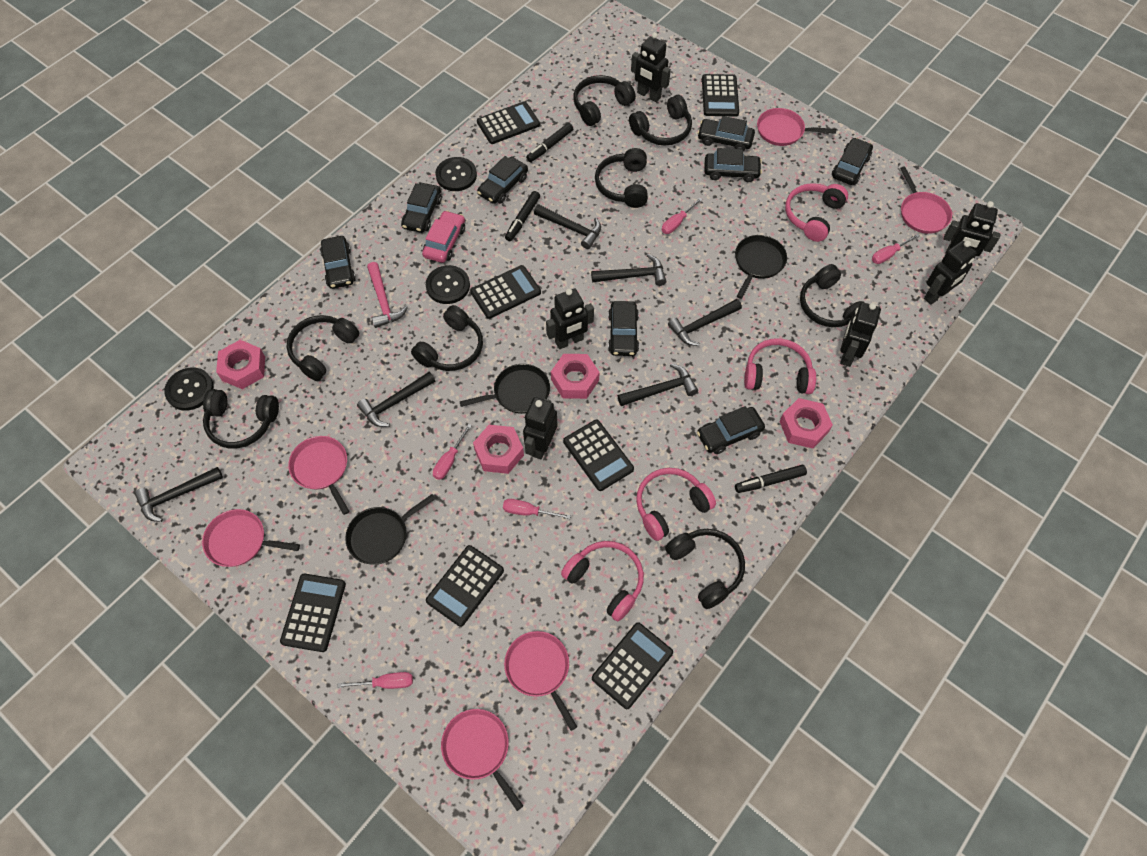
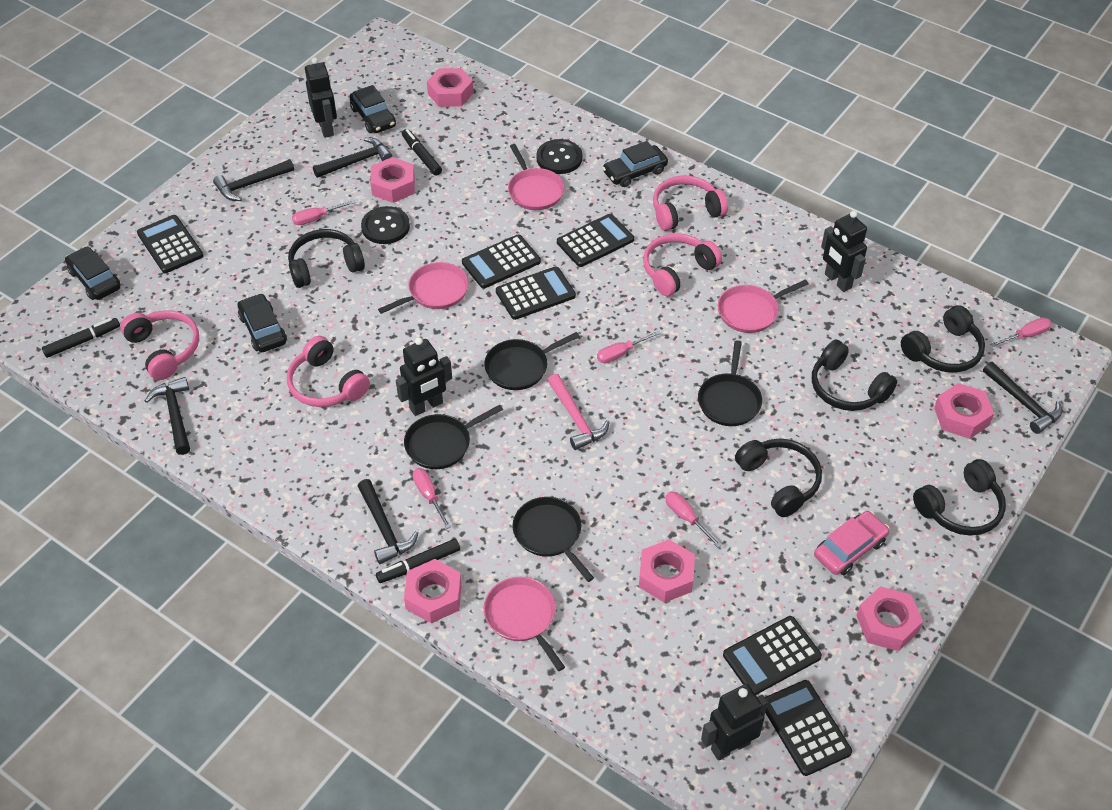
black button: 3 -> 2
black calculator: 7 -> 6
black car: 8 -> 4
black hammer: 6 -> 5
black headphones: 8 -> 5
black pan: 3 -> 4
black robot: 6 -> 4
pink nut: 4 -> 6
pink pan: 6 -> 4

